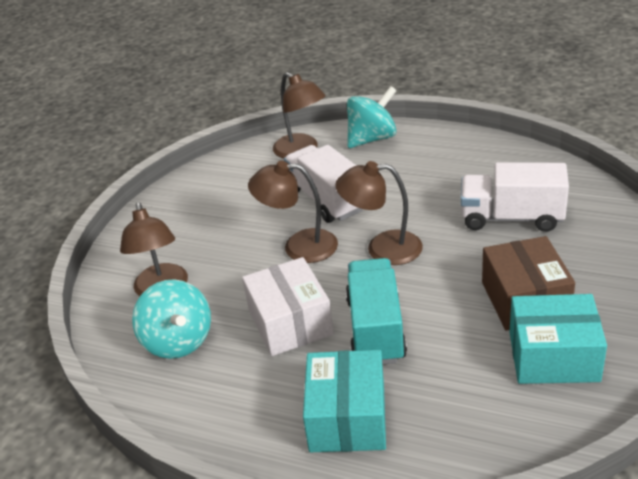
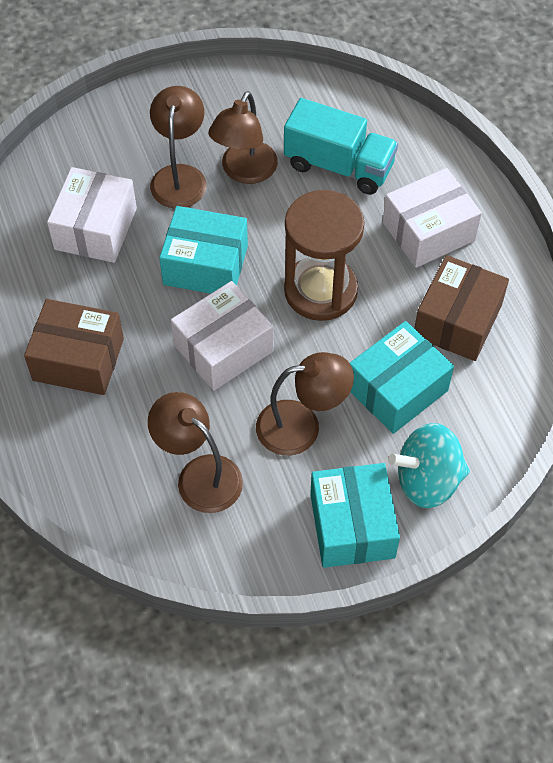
brown box: 1 -> 2
brown hourglass: 0 -> 1
turquoise box: 2 -> 3
turquoise spinning top: 2 -> 1
white box: 1 -> 3
white truck: 2 -> 0

